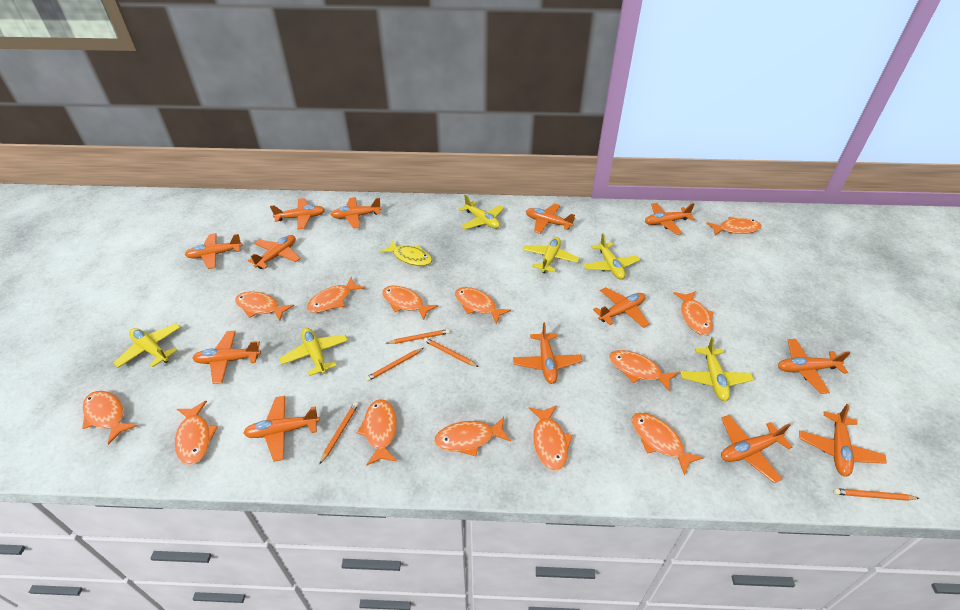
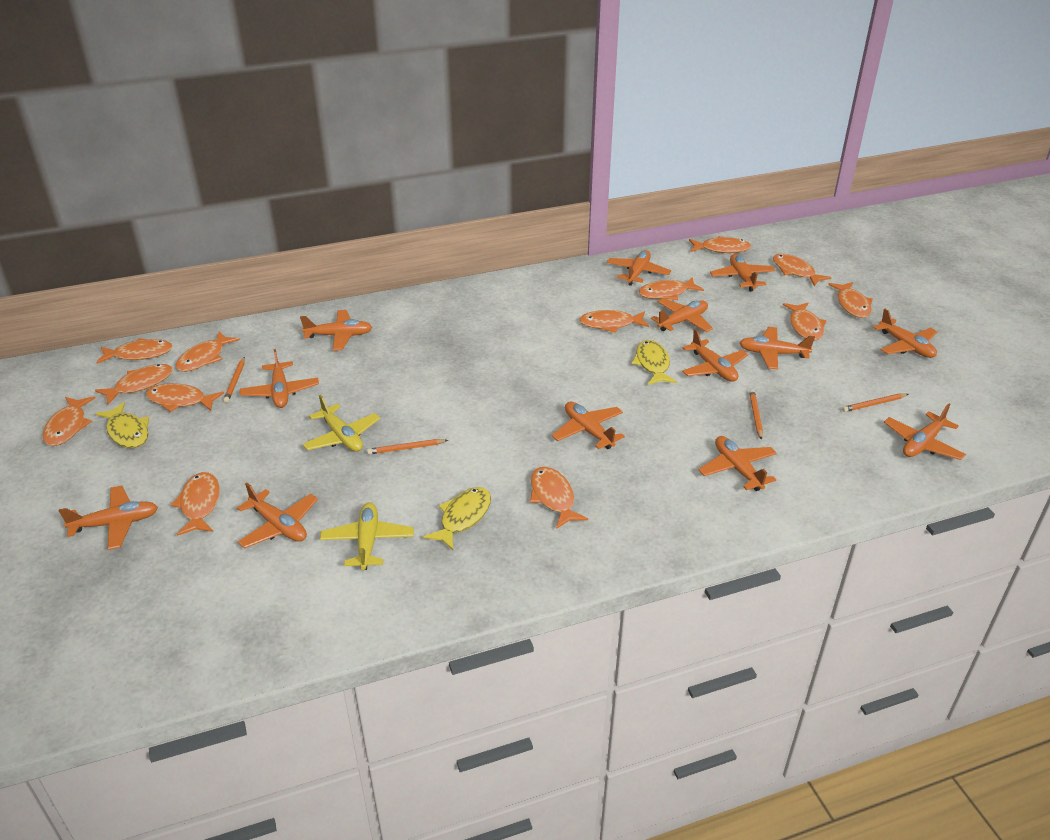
orange pencil: 5 -> 4
yellow fish: 1 -> 3
yellow plane: 6 -> 2

